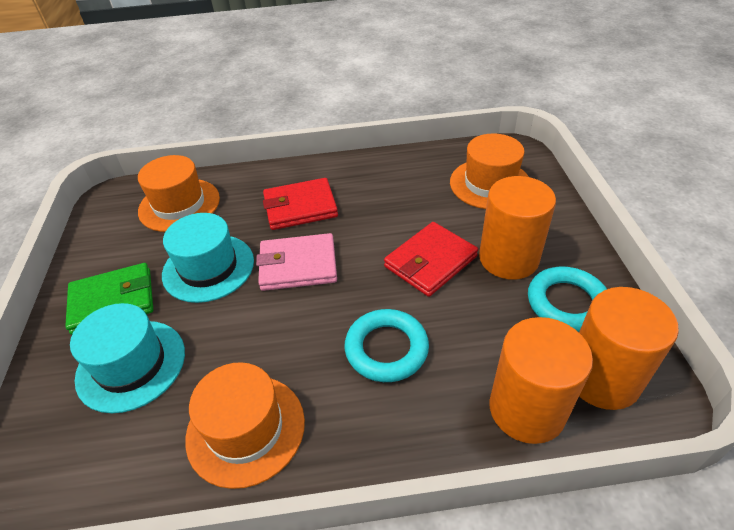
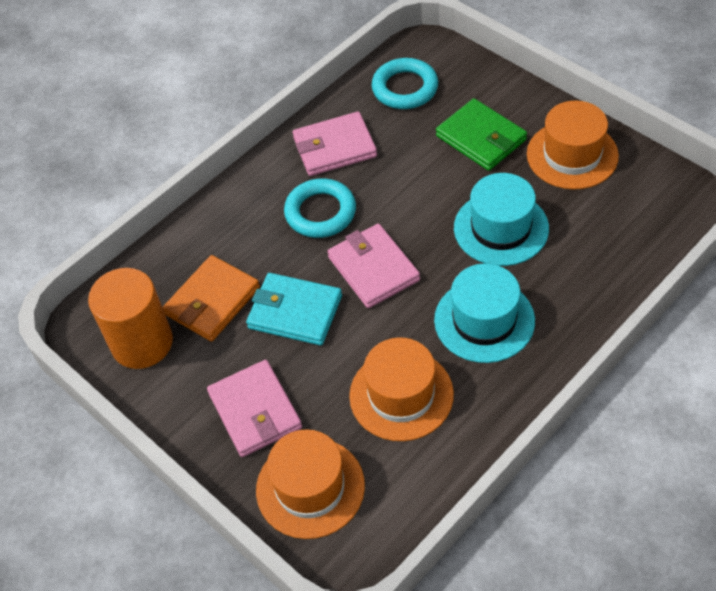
orange cylinder: 3 -> 1
orange wallet: 0 -> 1
pink wallet: 1 -> 3
red wallet: 2 -> 0
turquoise wallet: 0 -> 1

